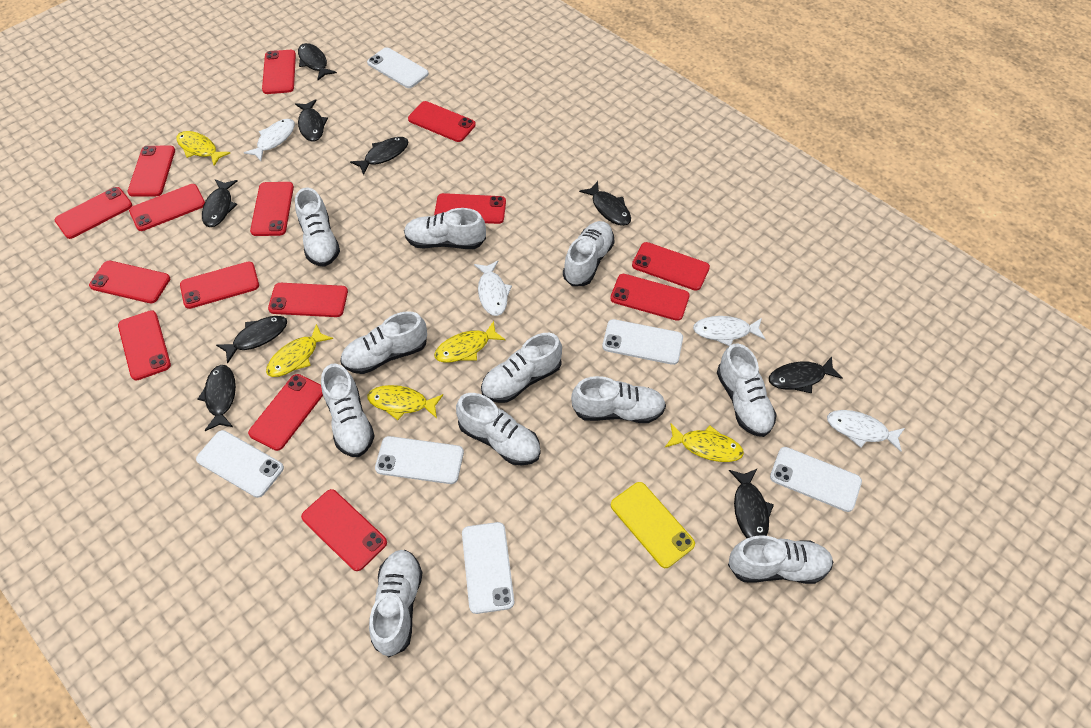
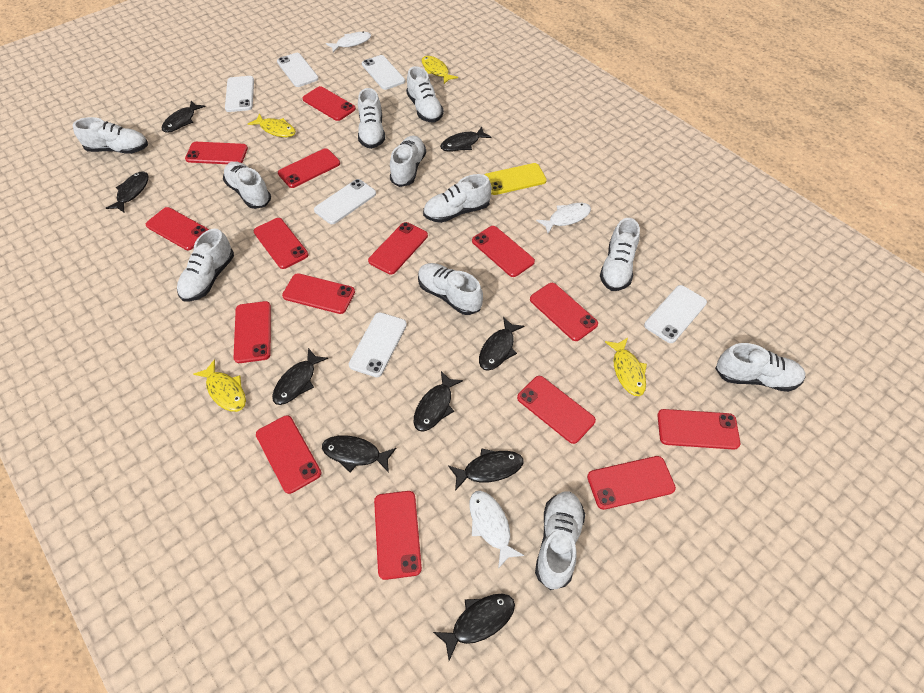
white fish: 4 -> 3
yellow fish: 5 -> 4

